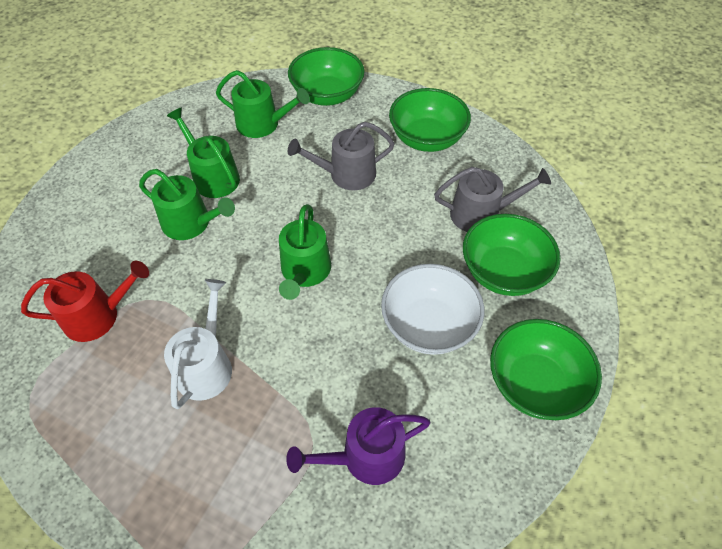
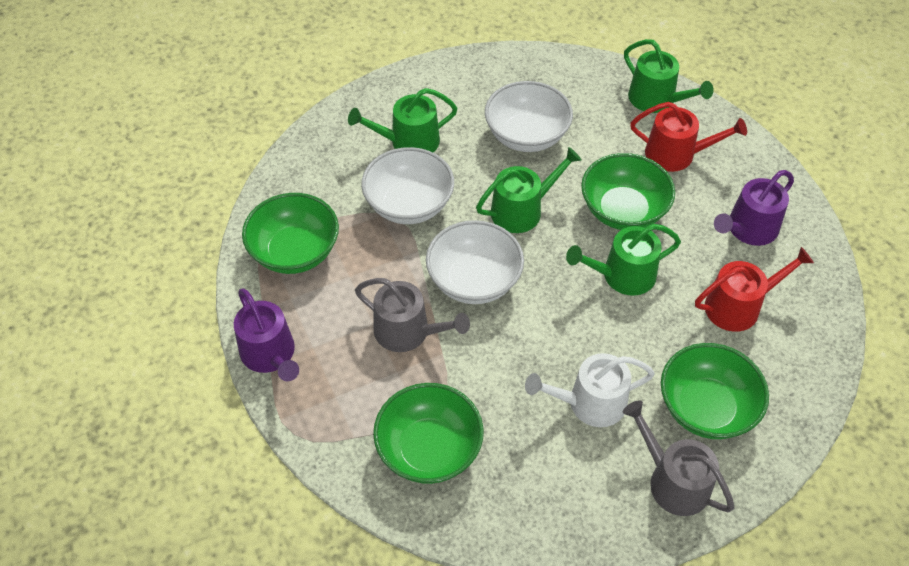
purple watering can: 1 -> 2
red watering can: 1 -> 2
white bowl: 1 -> 3

